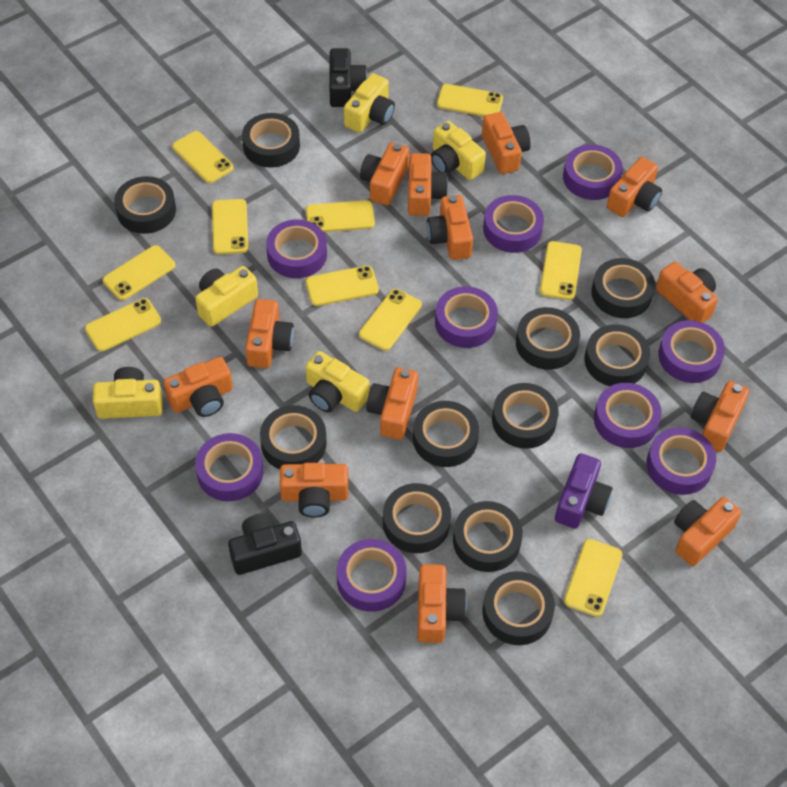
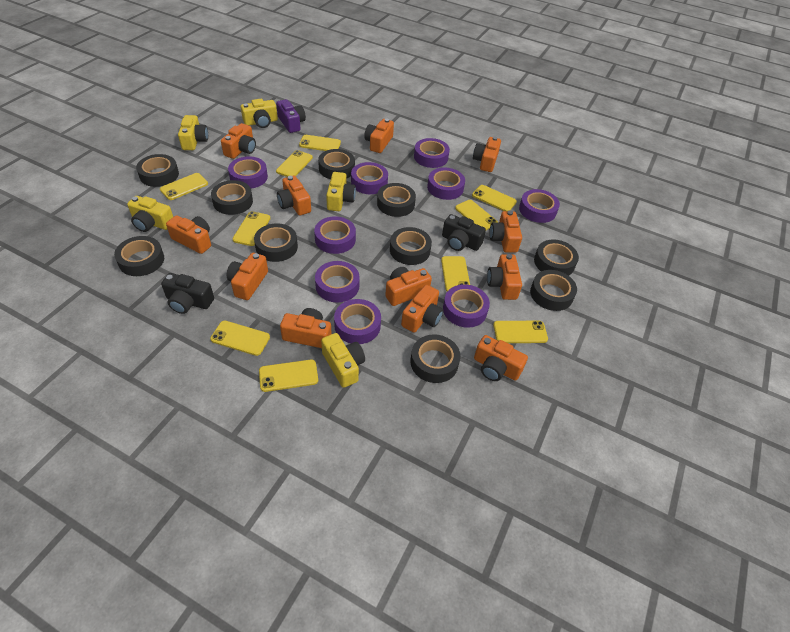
black tape: 11 -> 10
orange camera: 13 -> 12

